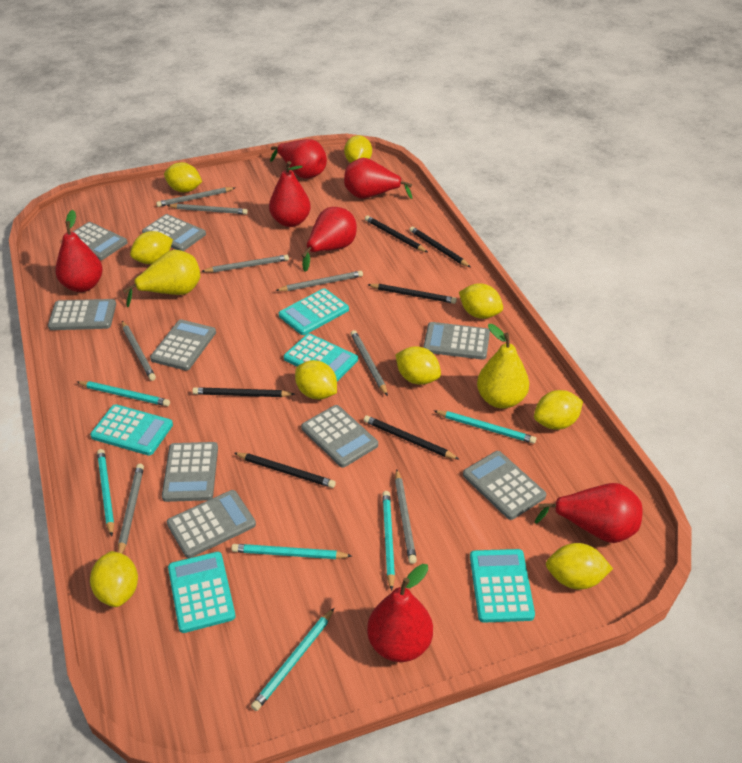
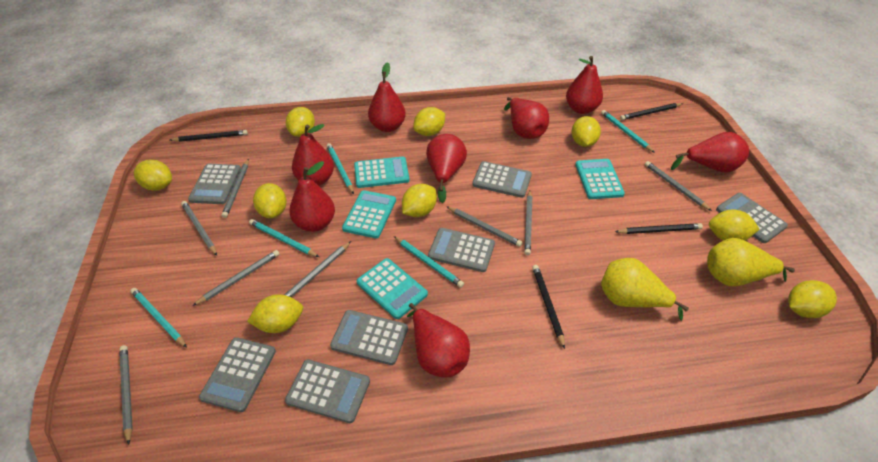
black pencil: 6 -> 4
grey calculator: 9 -> 7
red pear: 7 -> 8
turquoise calculator: 5 -> 4
turquoise pencil: 6 -> 5

